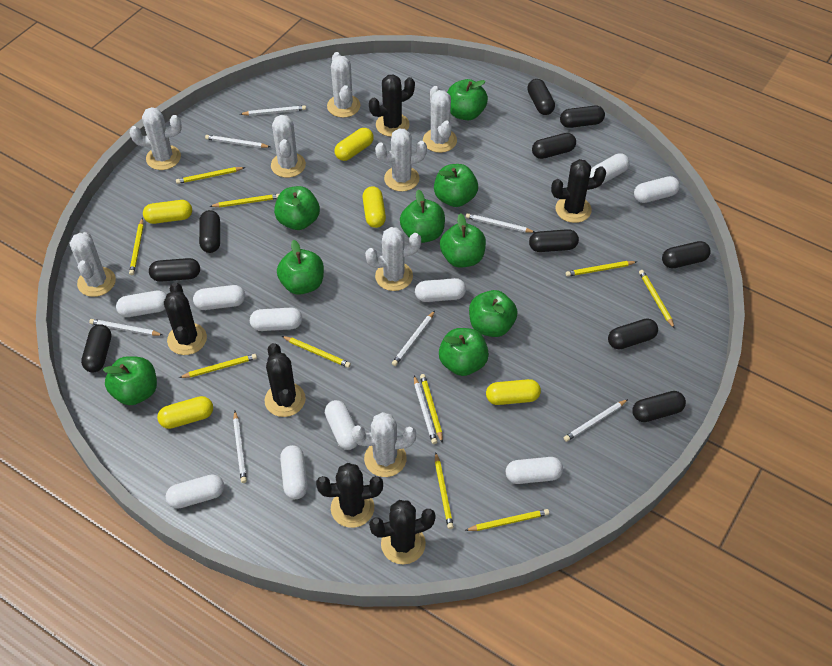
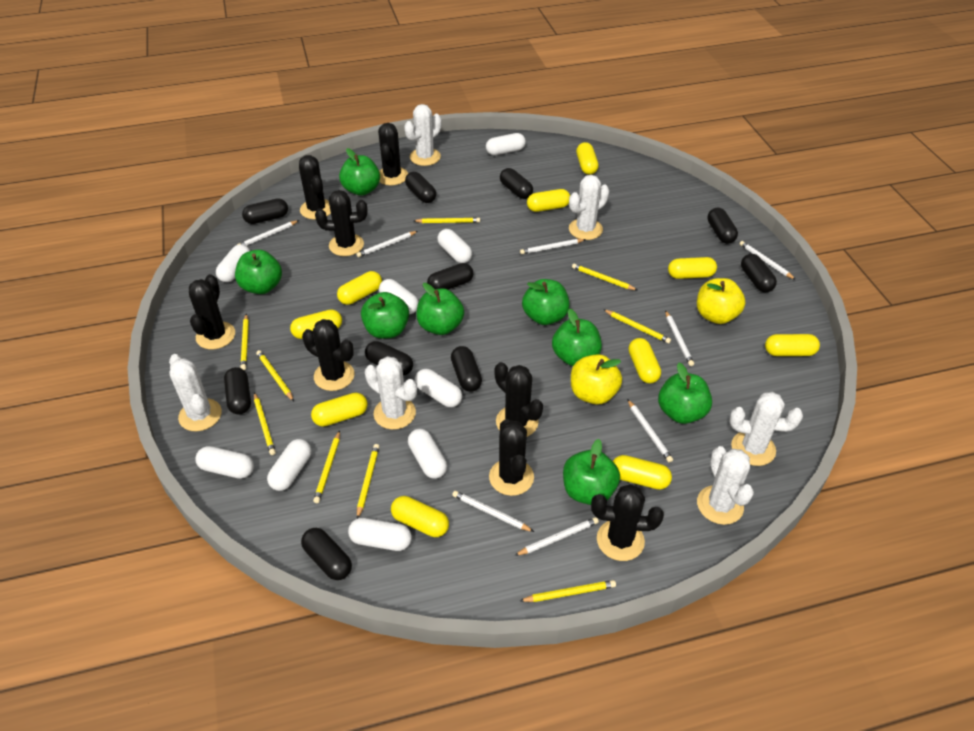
black cactus: 6 -> 8
green apple: 9 -> 8
white cactus: 8 -> 6
white capsule: 10 -> 9
yellow apple: 0 -> 2
yellow capsule: 5 -> 10
yellow pencil: 10 -> 9

